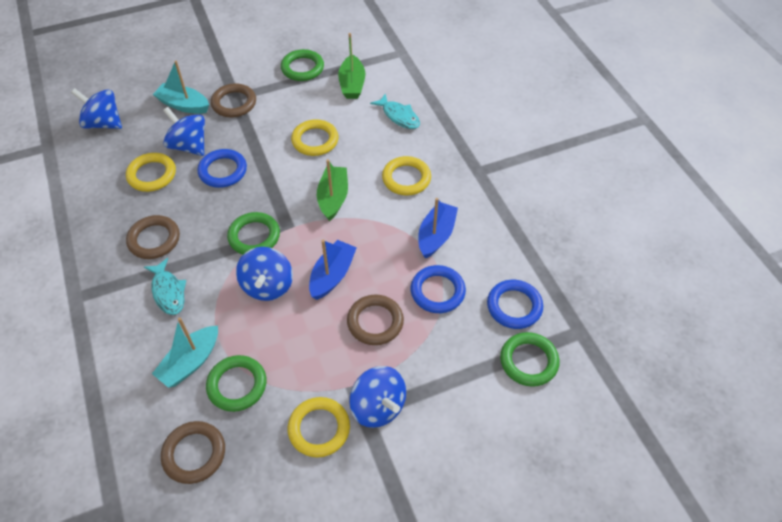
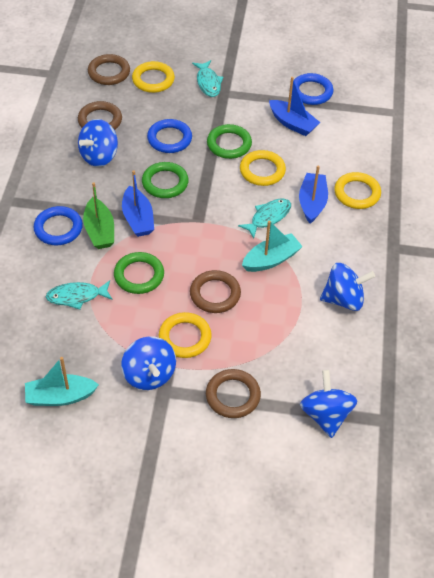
blue boat: 2 -> 3
green boat: 2 -> 1
green ring: 4 -> 3
turquoise fish: 2 -> 3

